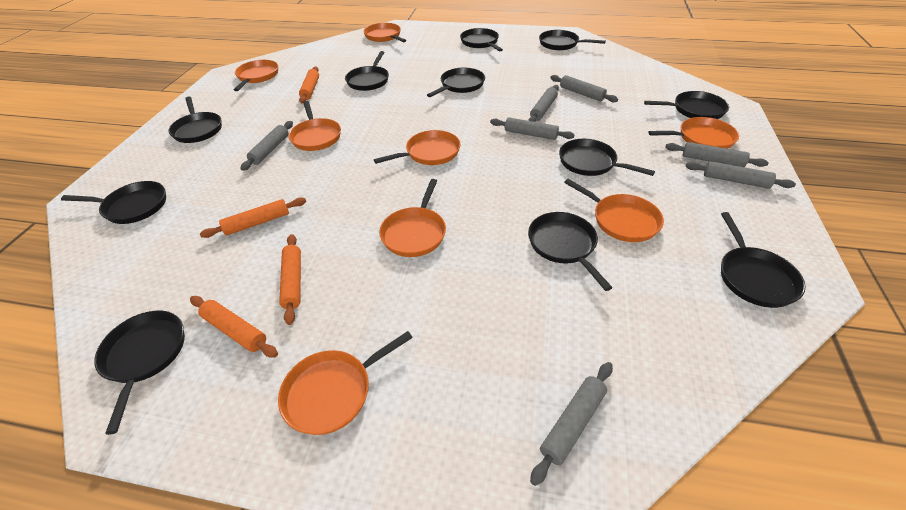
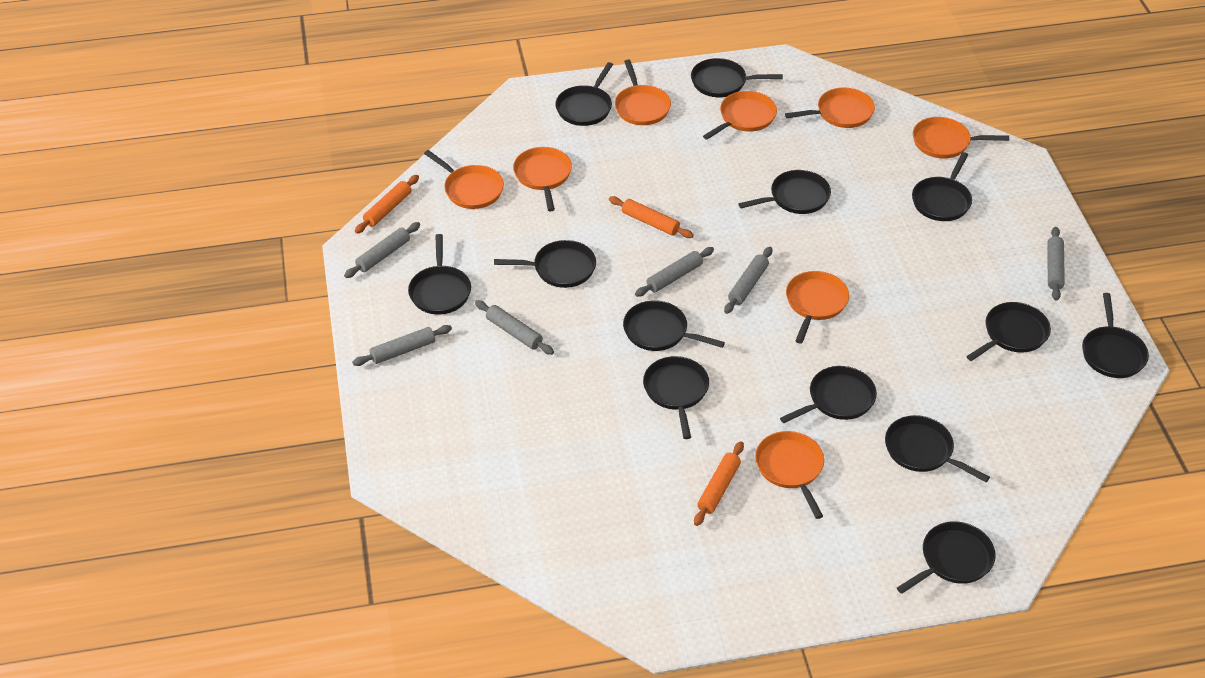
black pan: 11 -> 13
grey rolling pin: 7 -> 6
orange rolling pin: 4 -> 3

